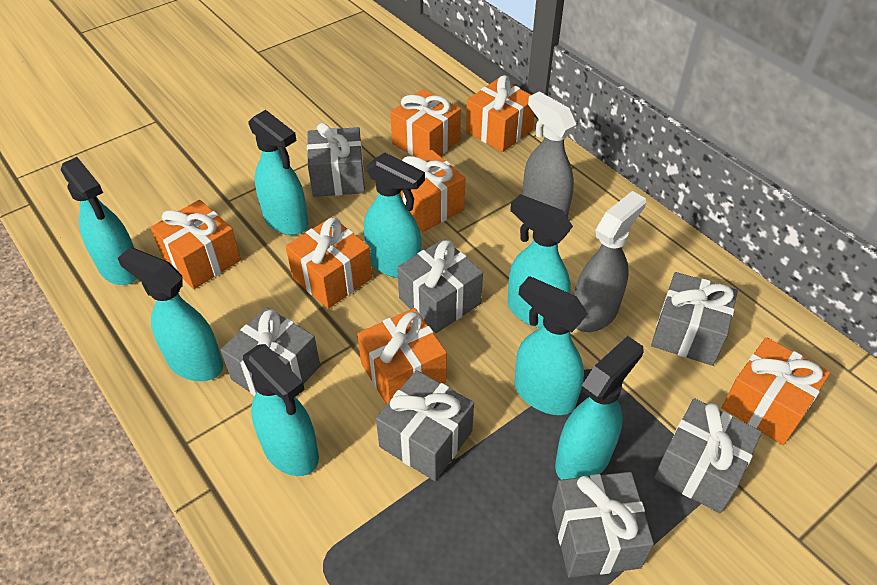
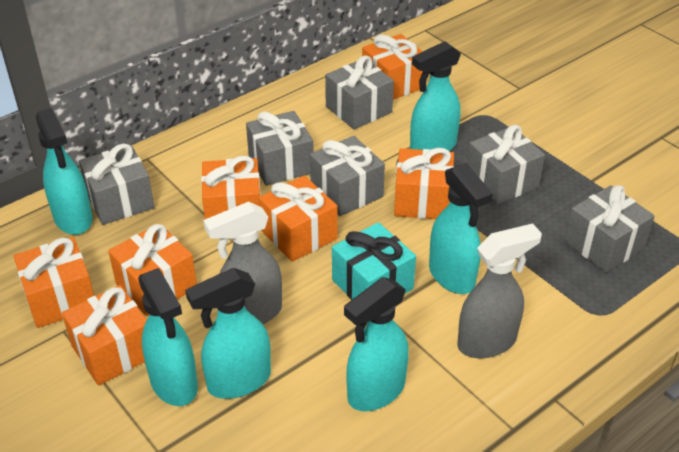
grey gift: 7 -> 6
turquoise gift: 0 -> 1
turquoise spray bottle: 8 -> 6

